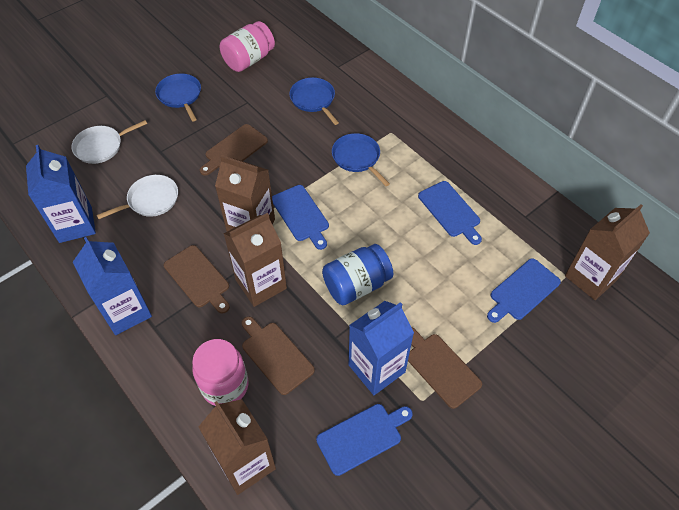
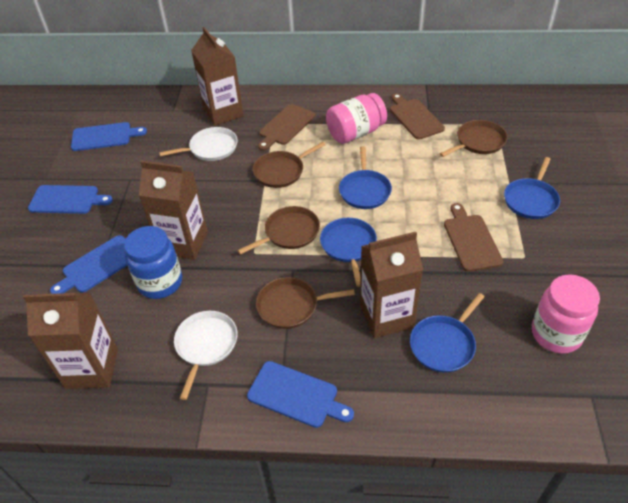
blue carton: 3 -> 0
blue pan: 3 -> 4
brown cutting board: 4 -> 3
brown pan: 0 -> 4

